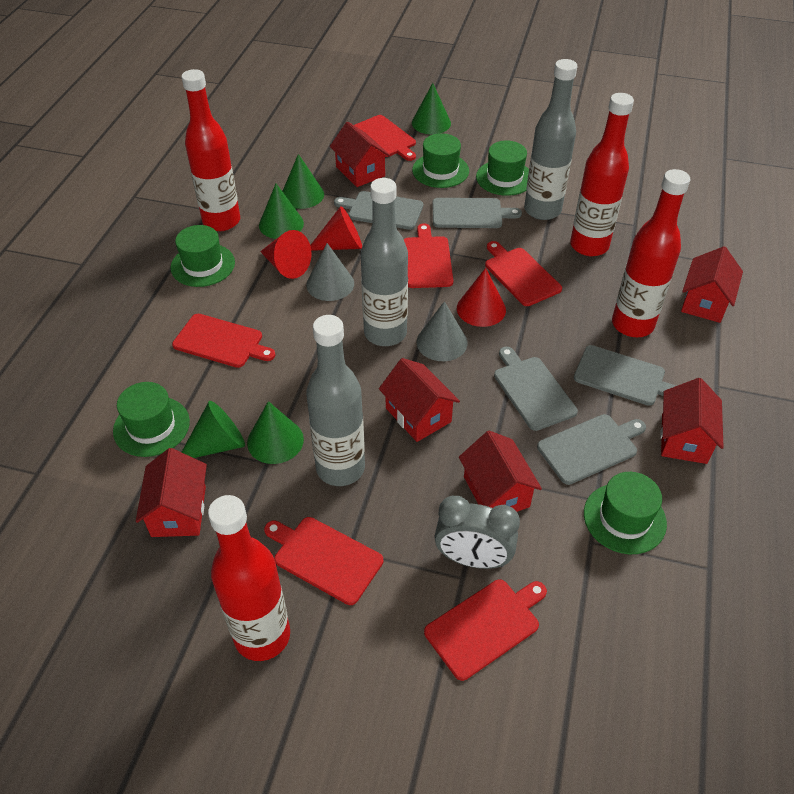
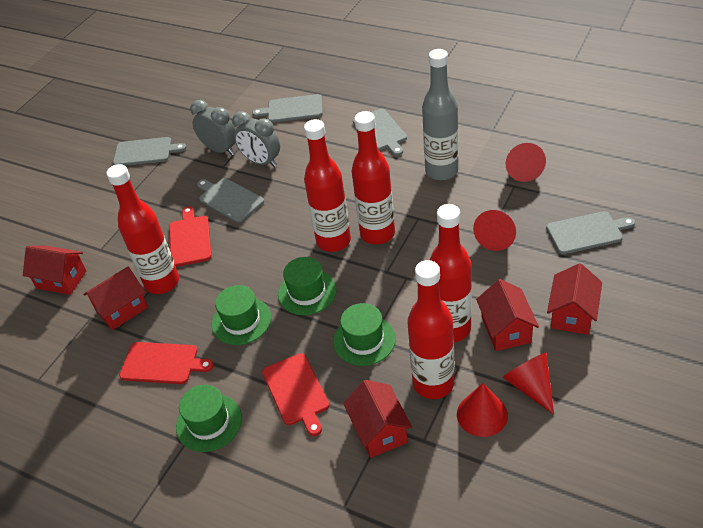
green cone: 5 -> 0
green hat: 5 -> 4
grey bottle: 3 -> 1
grey clock: 1 -> 2
grey cone: 2 -> 0
red bottle: 4 -> 5
red cone: 3 -> 4
red cutting board: 6 -> 3
red house: 6 -> 5

